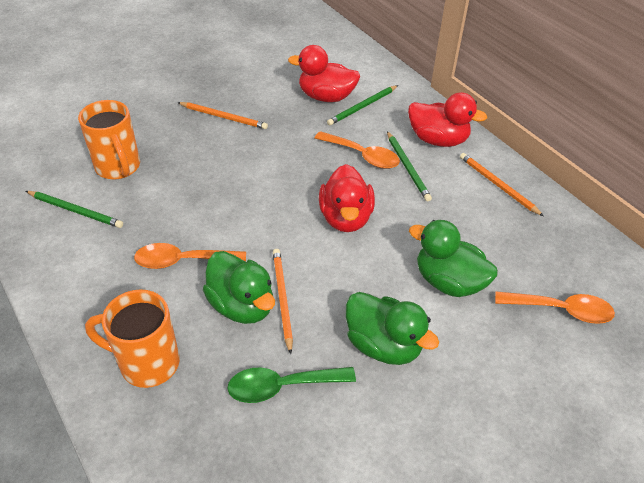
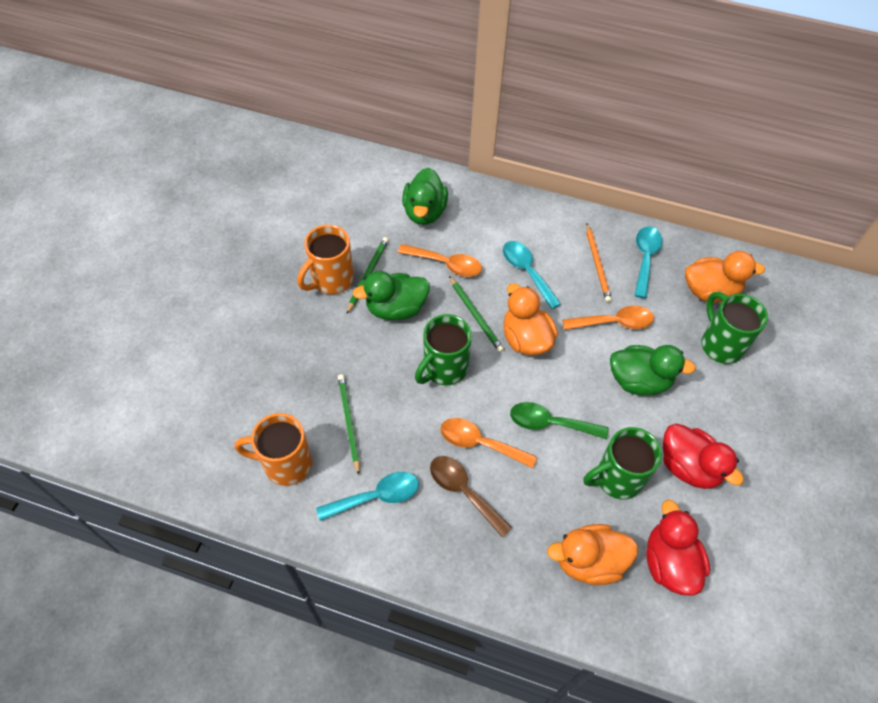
brown spoon: 0 -> 1
green mug: 0 -> 3
orange duck: 0 -> 3
orange pencil: 3 -> 1
red duck: 3 -> 2
turquoise spoon: 0 -> 3

